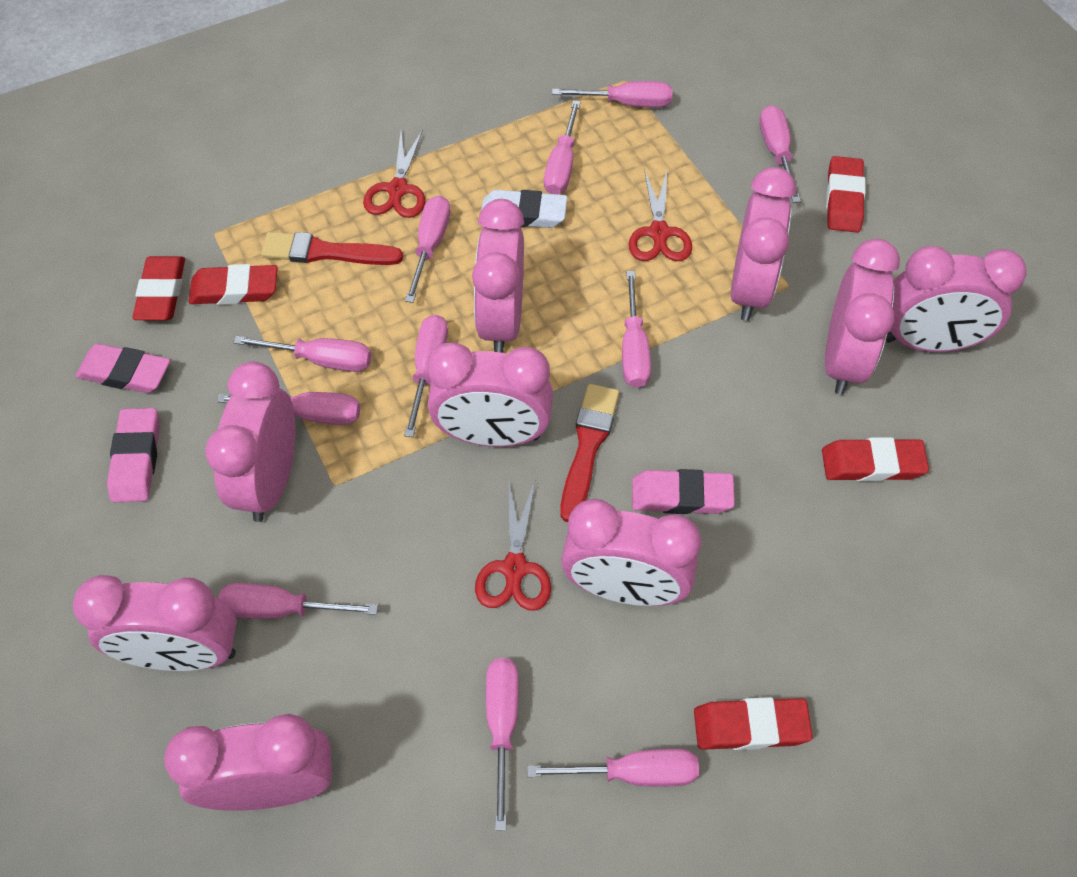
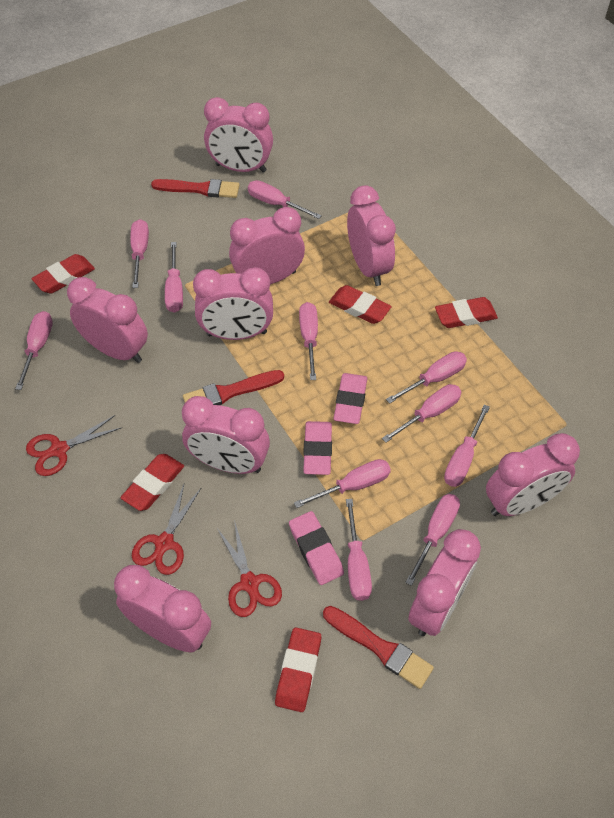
red brush: 2 -> 3
white eraser: 1 -> 0

